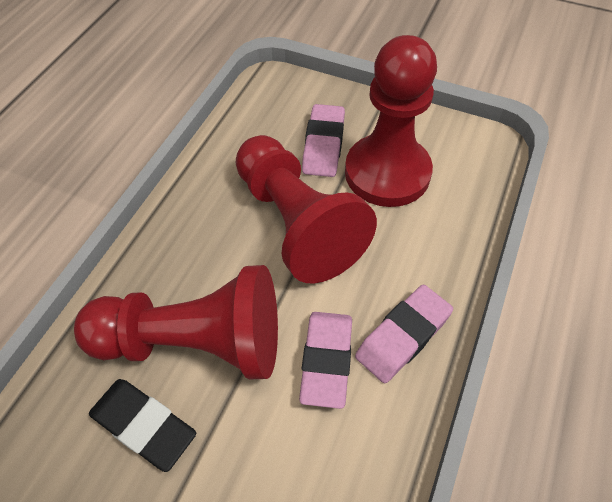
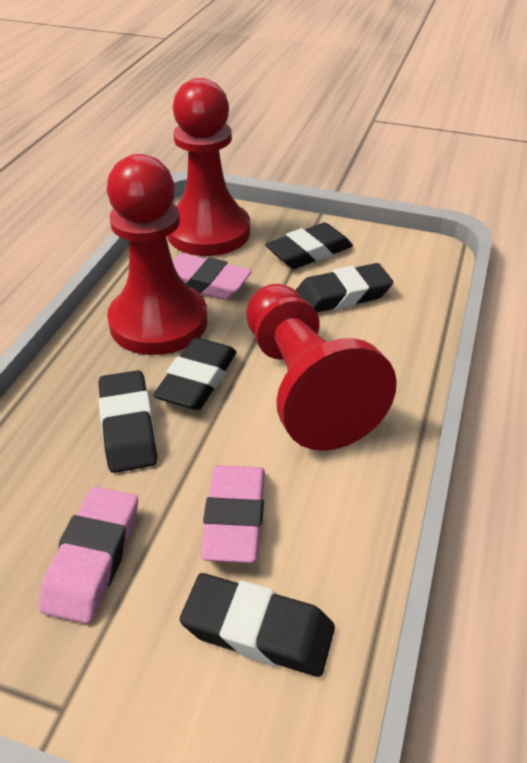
black eraser: 1 -> 5

